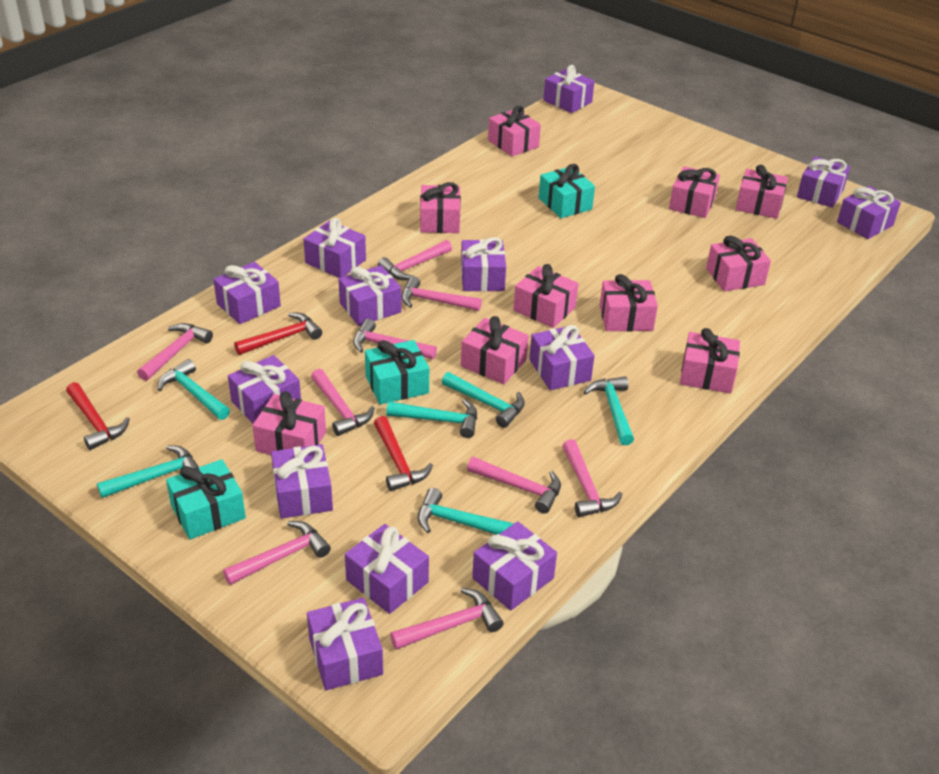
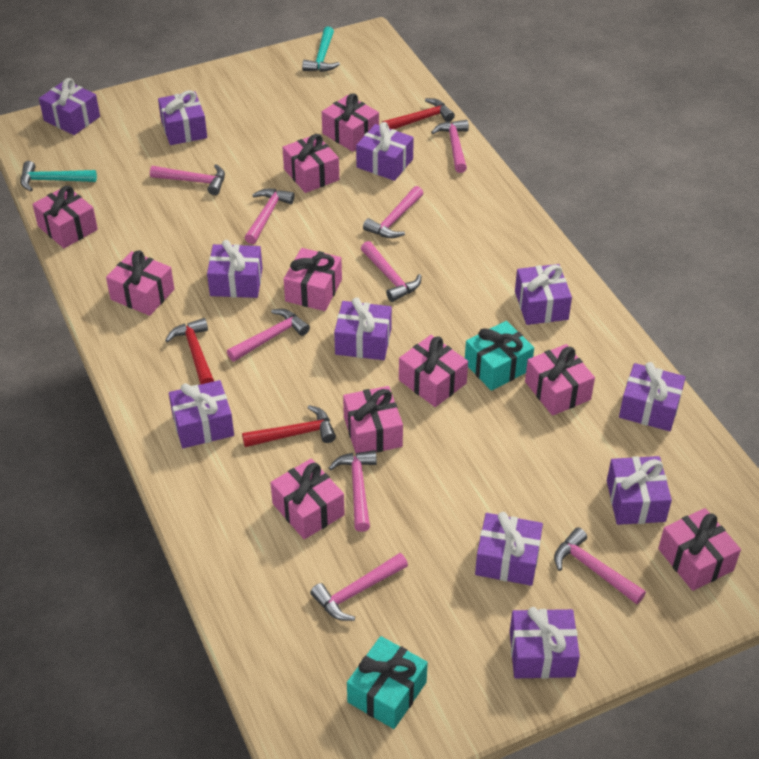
purple gift: 13 -> 11
turquoise gift: 3 -> 2
turquoise hammer: 6 -> 2

